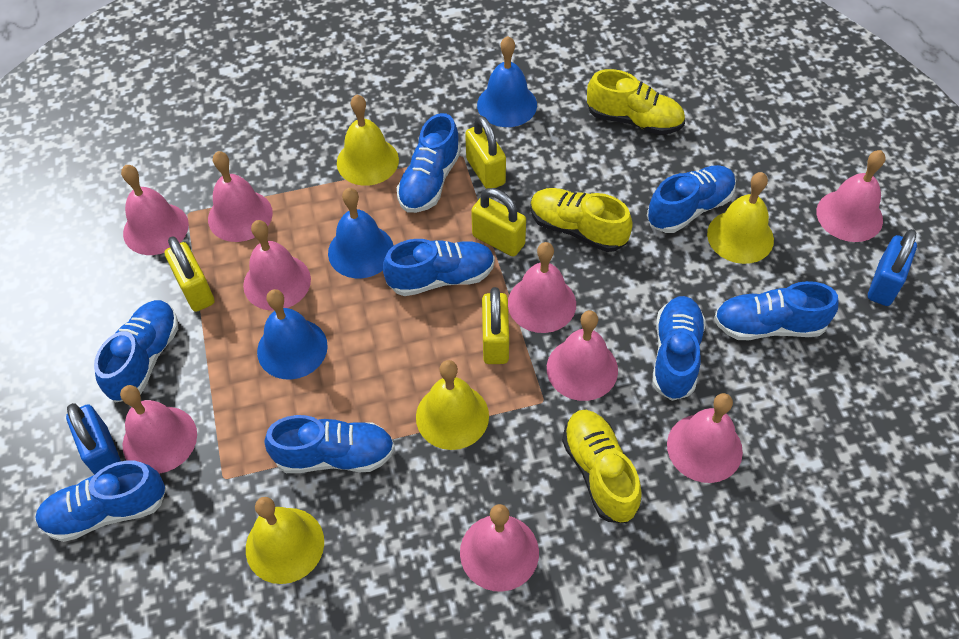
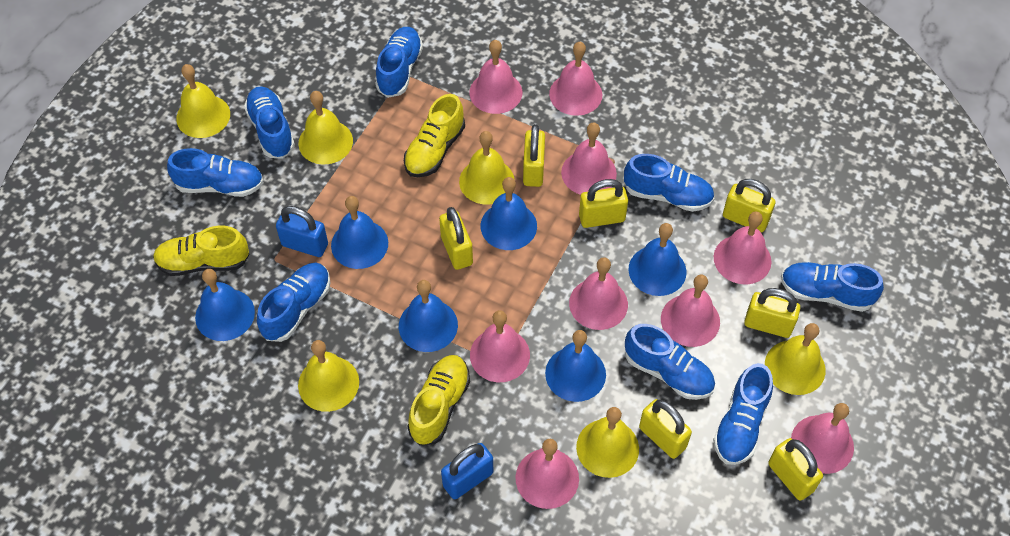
blue bell: 3 -> 6
yellow bell: 4 -> 6
yellow padlock: 4 -> 7

